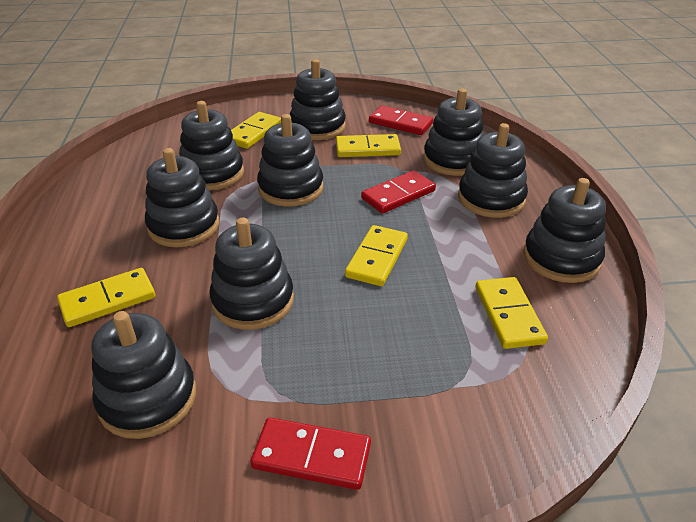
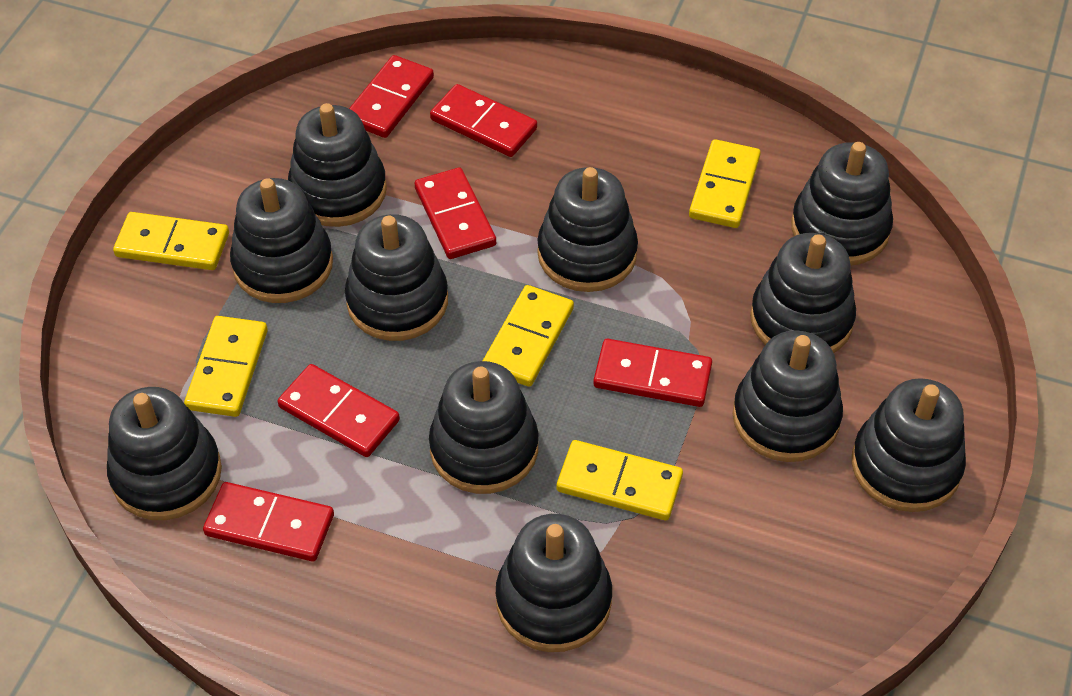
black stacking toy: 9 -> 11
red domino: 3 -> 6

